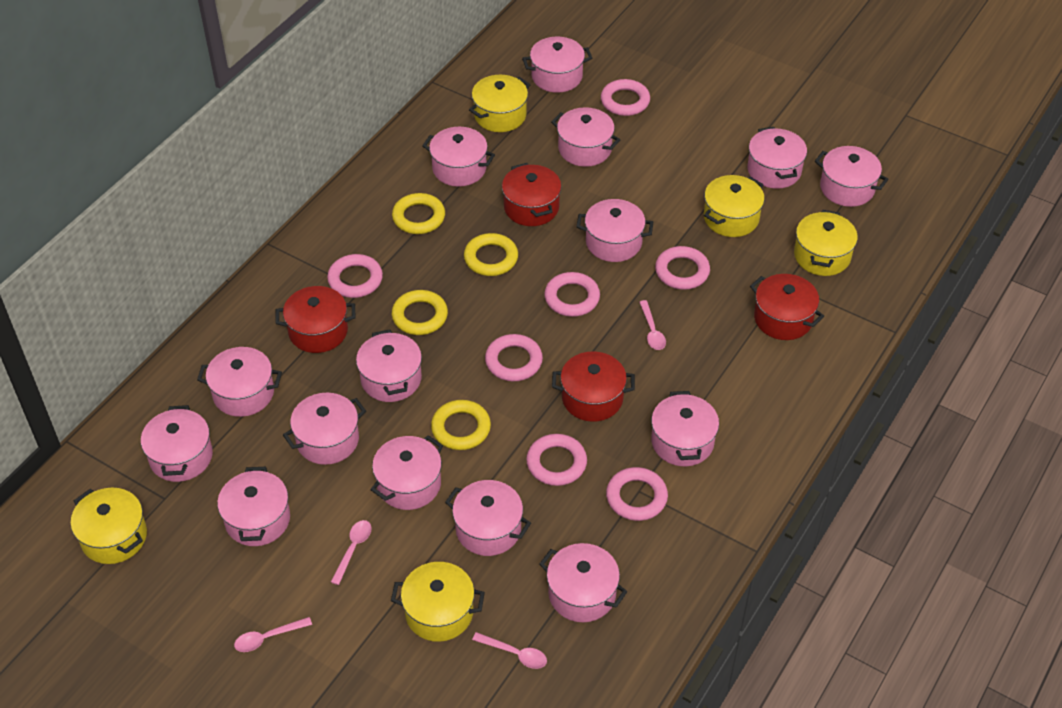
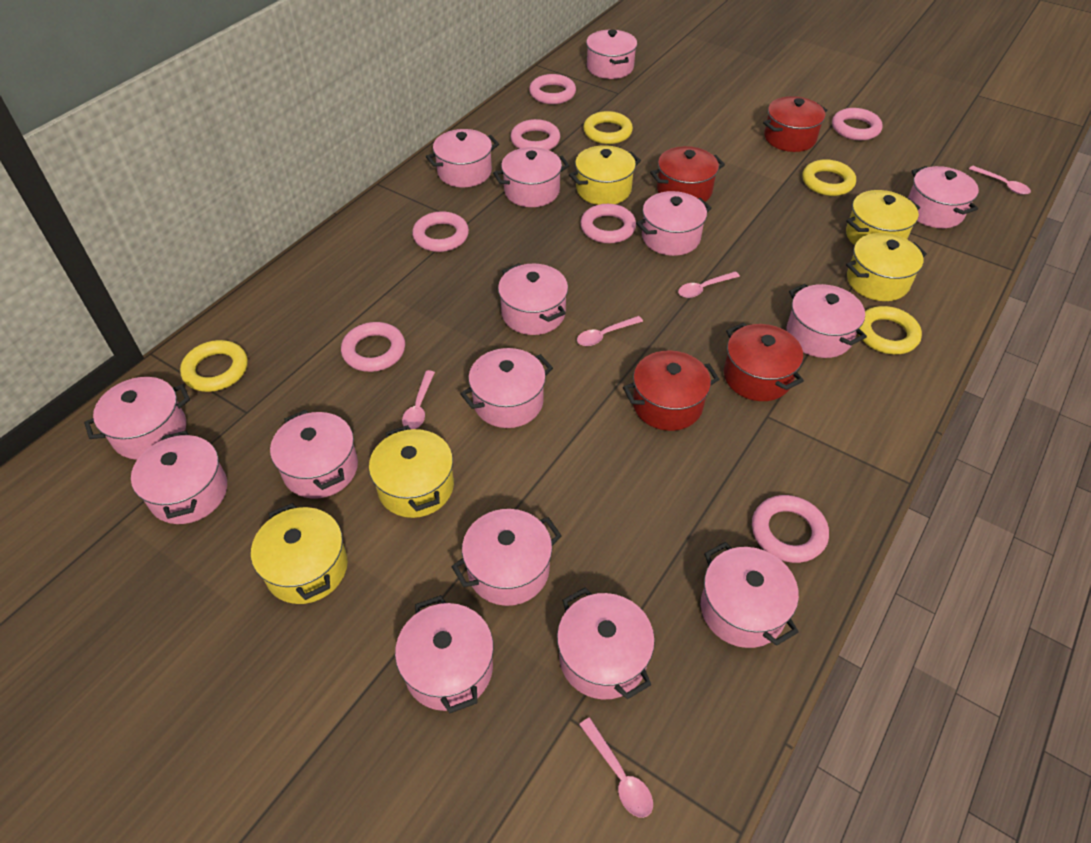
pink spoon: 4 -> 5

